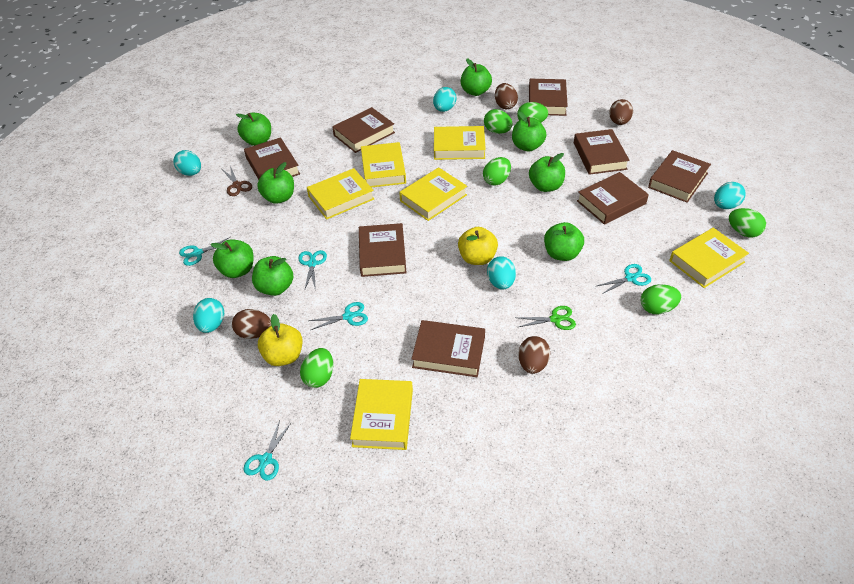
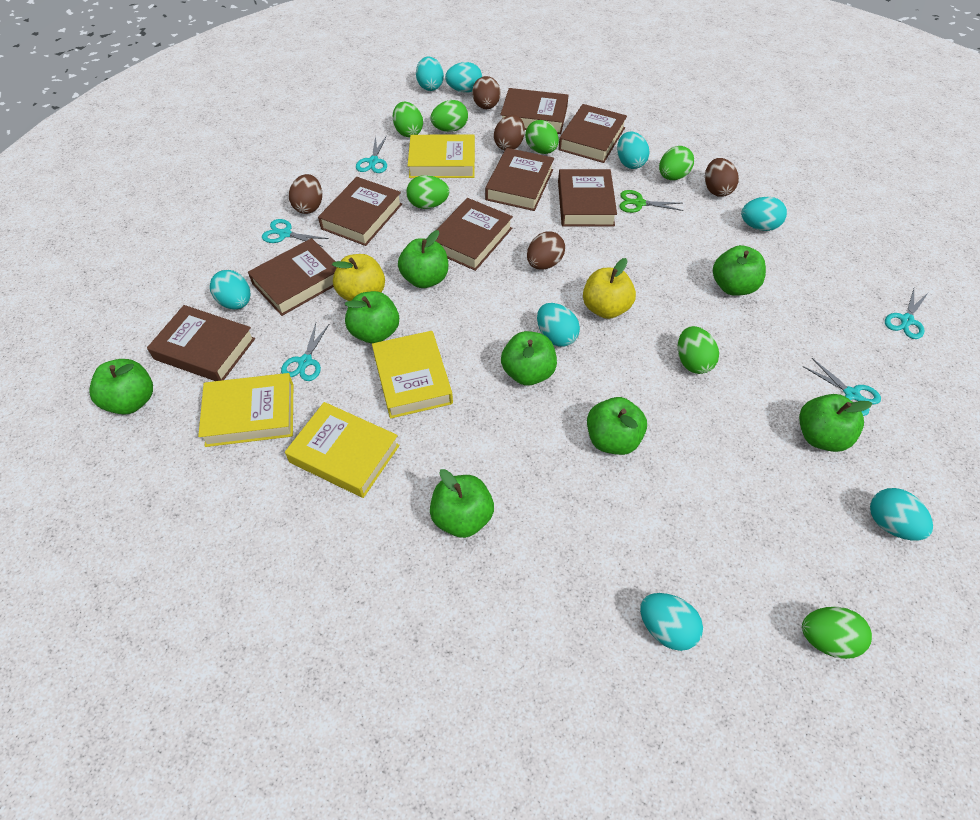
brown egg: 4 -> 5
brown scissors: 1 -> 0
green egg: 6 -> 7
turquoise egg: 5 -> 8
yellow book: 6 -> 4

